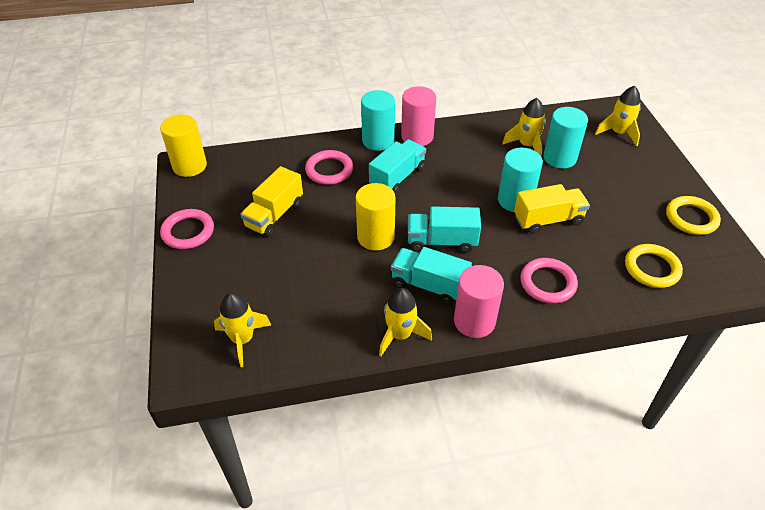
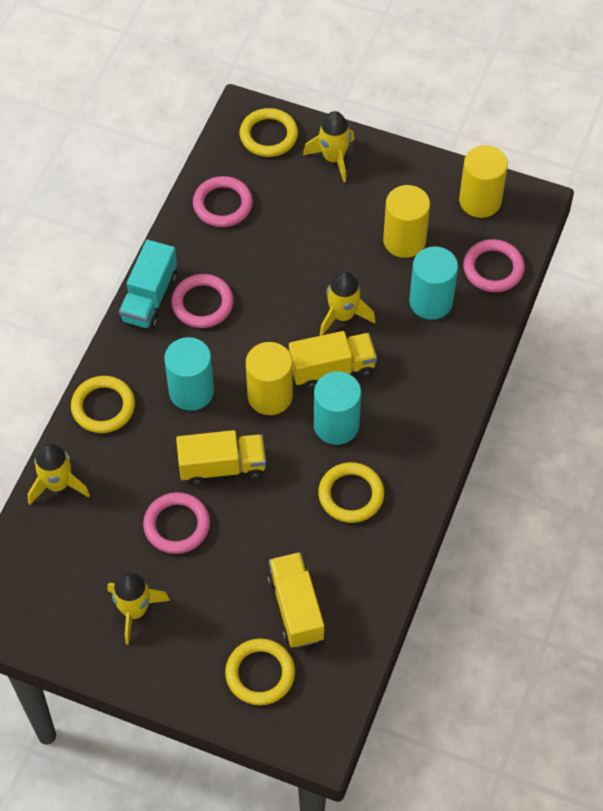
pink cylinder: 2 -> 0
pink ring: 3 -> 4
turquoise truck: 3 -> 1
yellow cylinder: 2 -> 3
yellow ring: 2 -> 4
yellow truck: 2 -> 3

